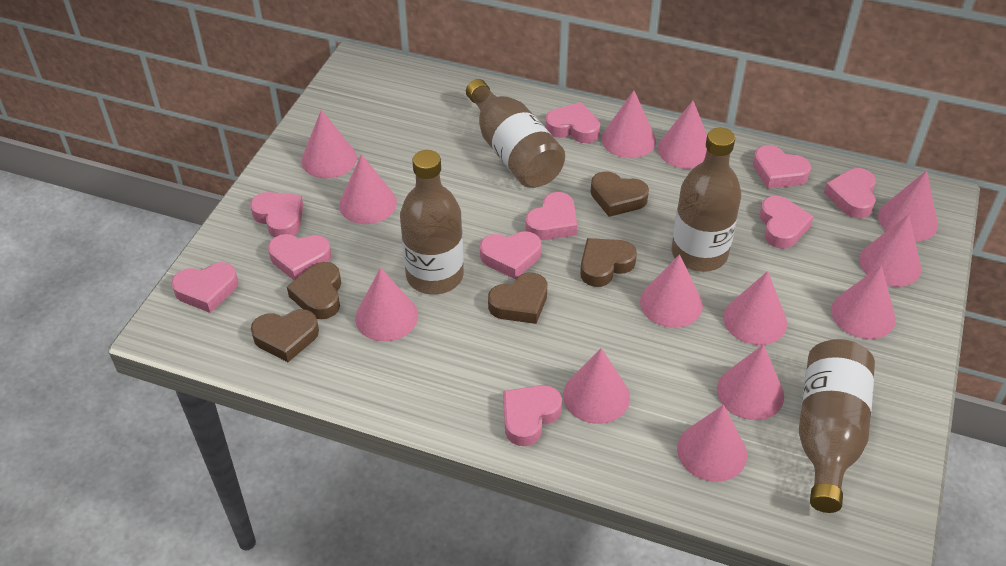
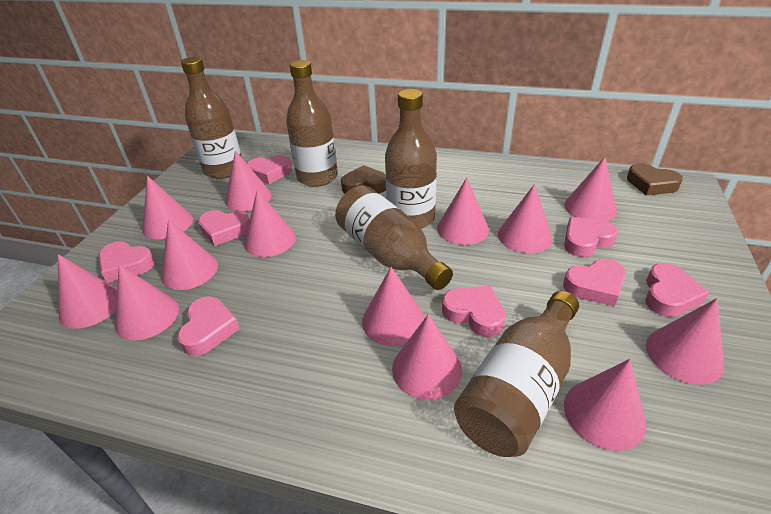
brown bottle: 4 -> 5
brown heart: 5 -> 2
pink heart: 10 -> 8

